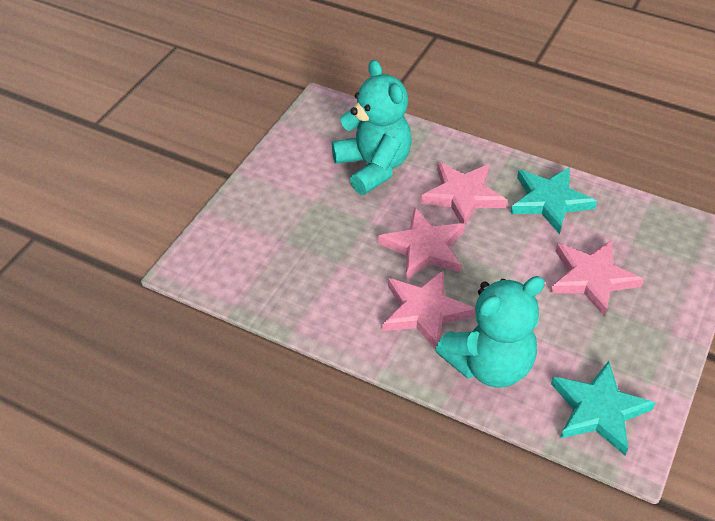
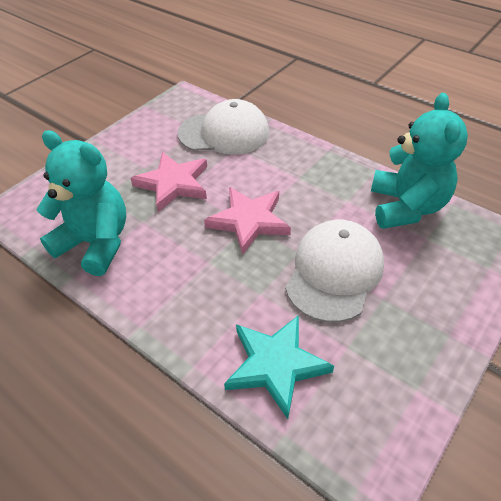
pink star: 4 -> 2
turquoise star: 2 -> 1
white cap: 0 -> 2

